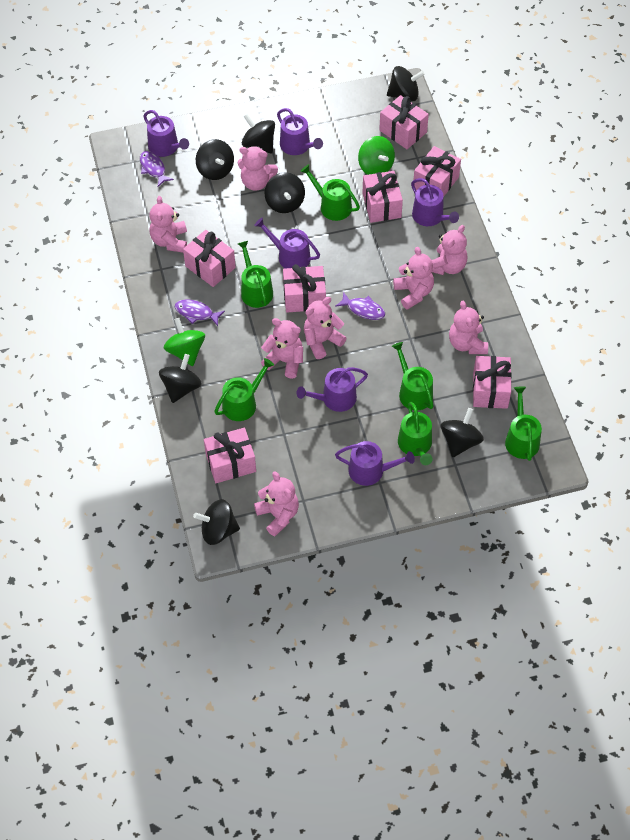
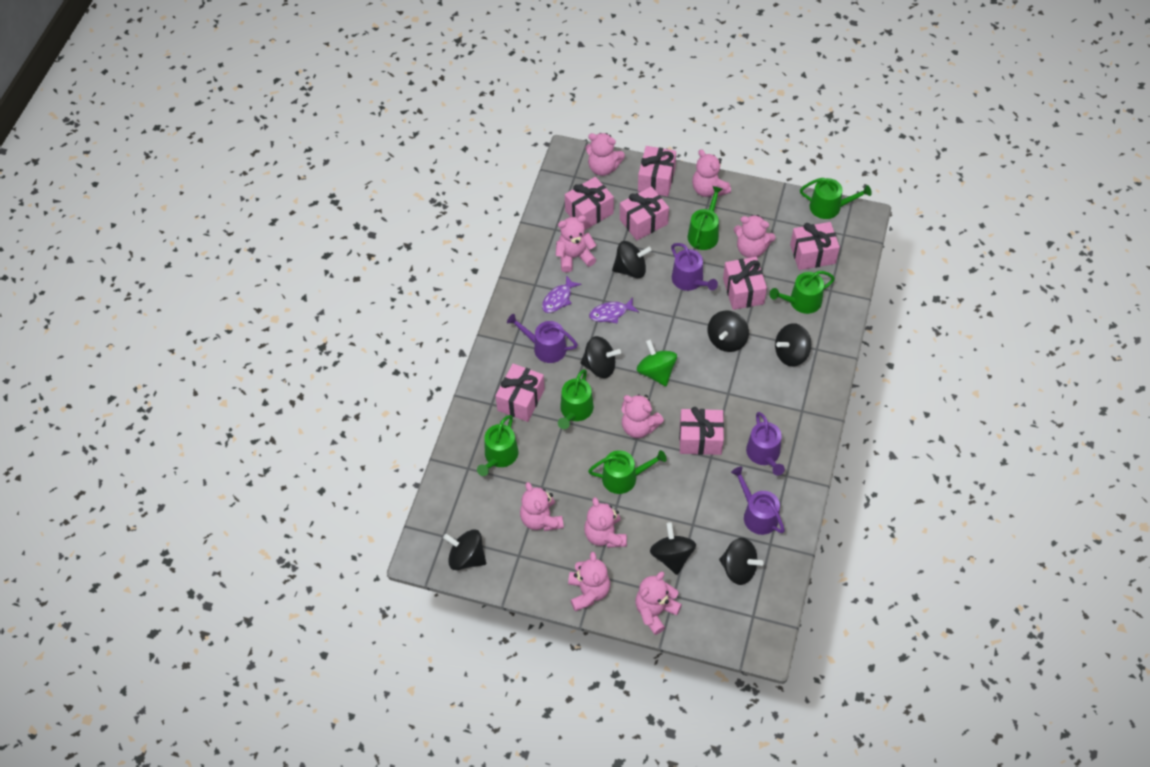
green spinning top: 2 -> 1
pink teddy bear: 8 -> 9
purple fish: 3 -> 2
purple watering can: 6 -> 4

